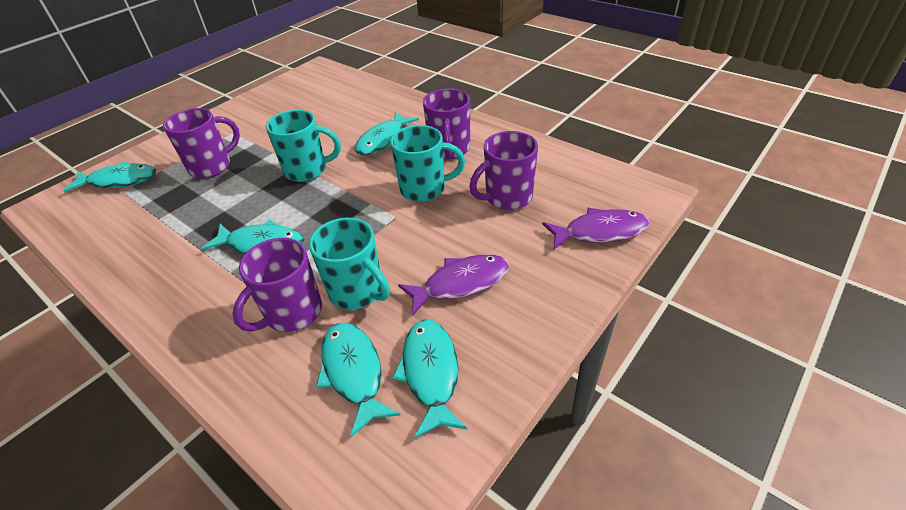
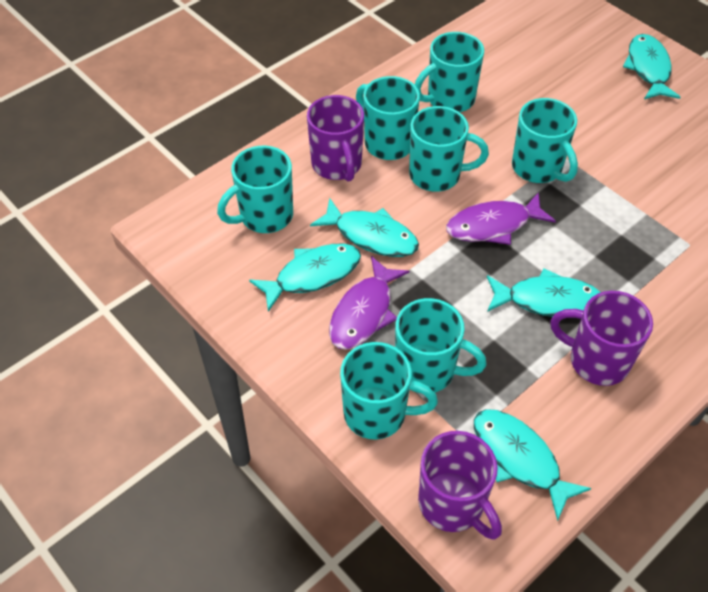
purple mug: 4 -> 3
turquoise mug: 3 -> 7

